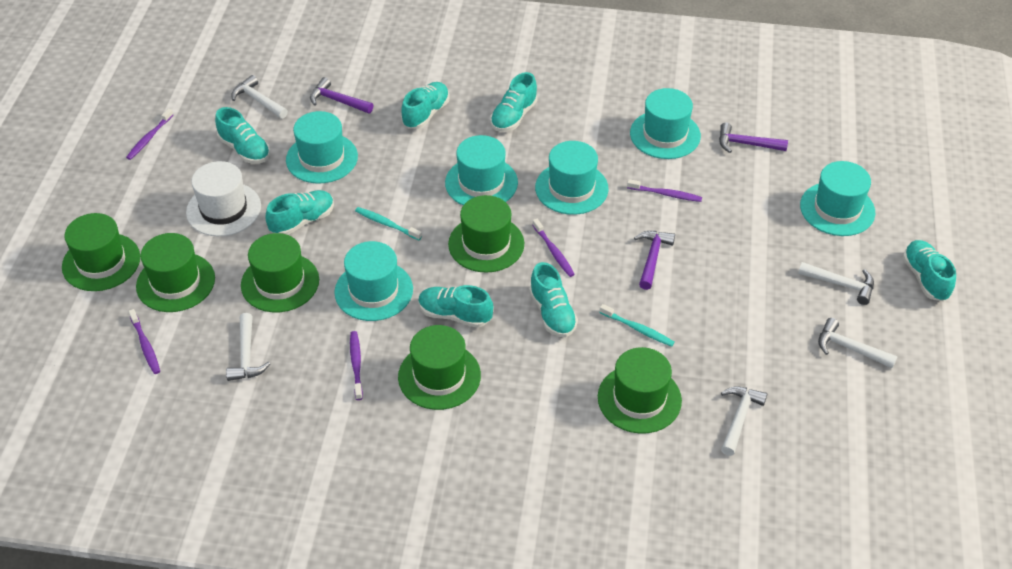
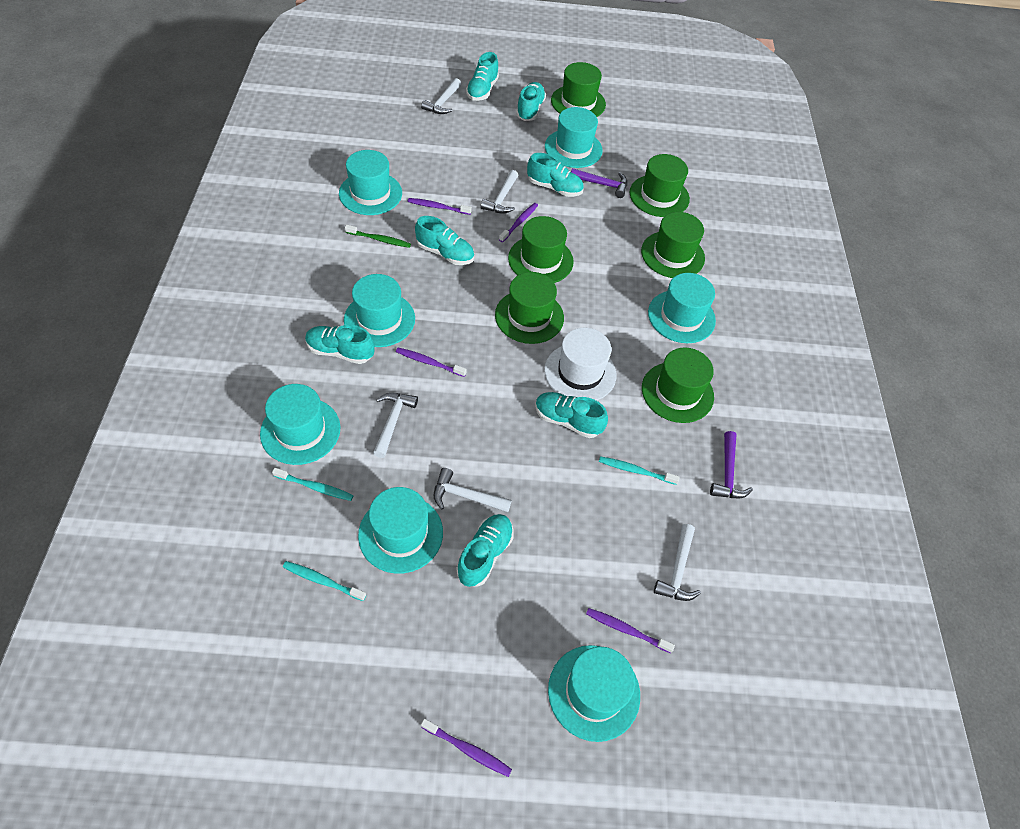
green toothbrush: 0 -> 1
purple hammer: 3 -> 2
turquoise hat: 6 -> 7
turquoise toothbrush: 2 -> 3

